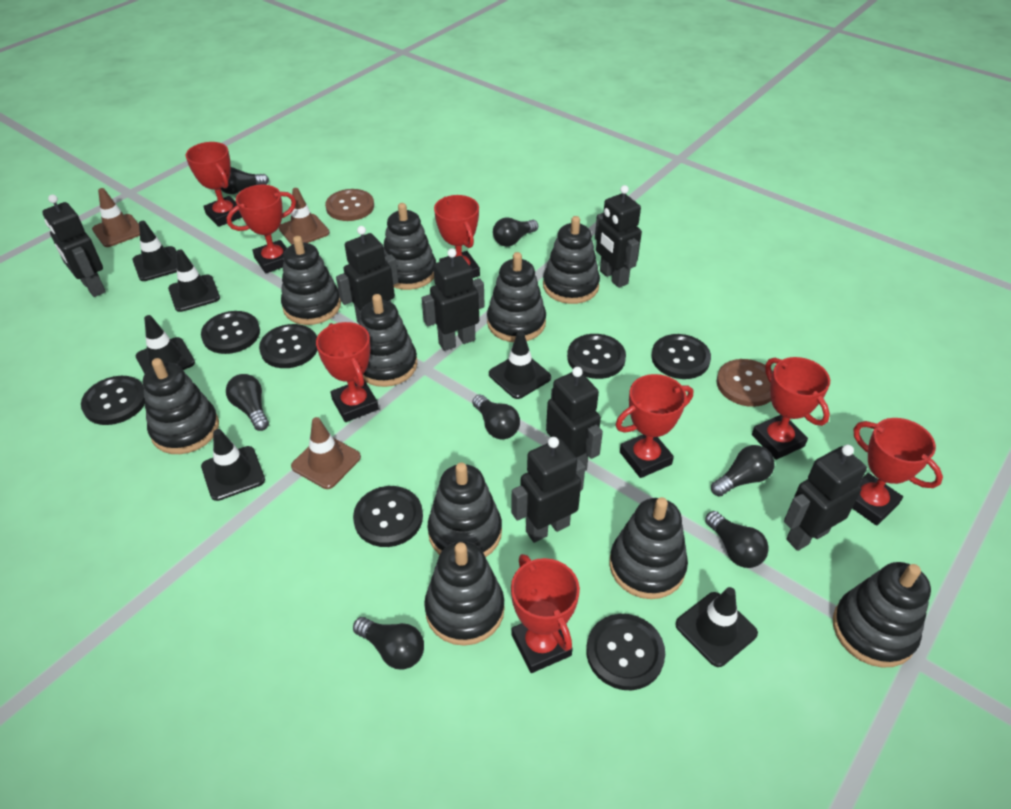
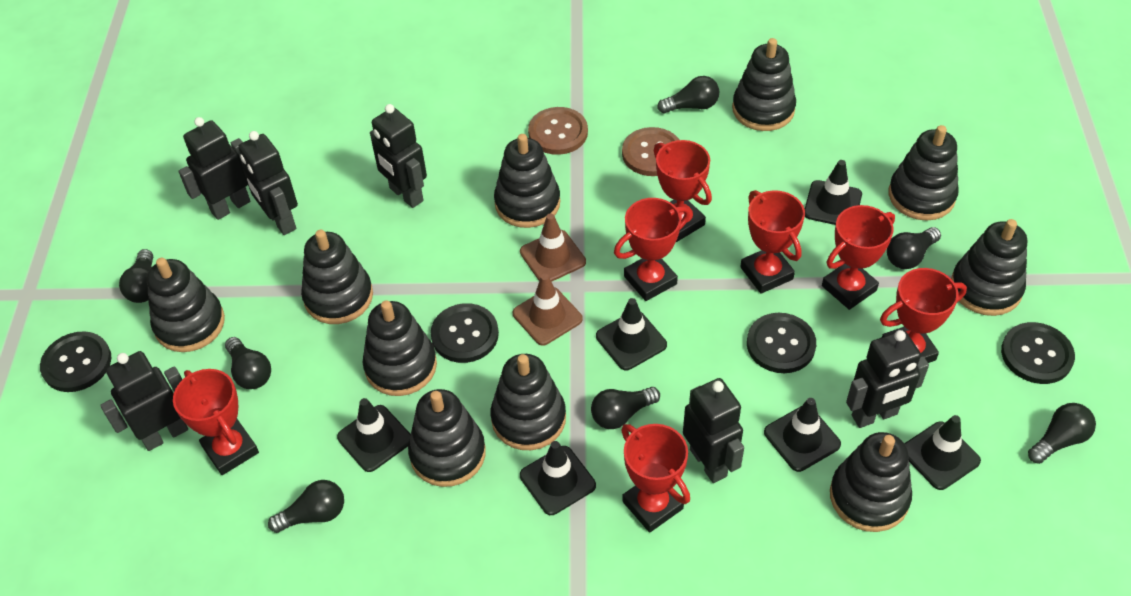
black button: 7 -> 4
black robot: 7 -> 6
brown traffic cone: 3 -> 2
red trophy: 8 -> 7

